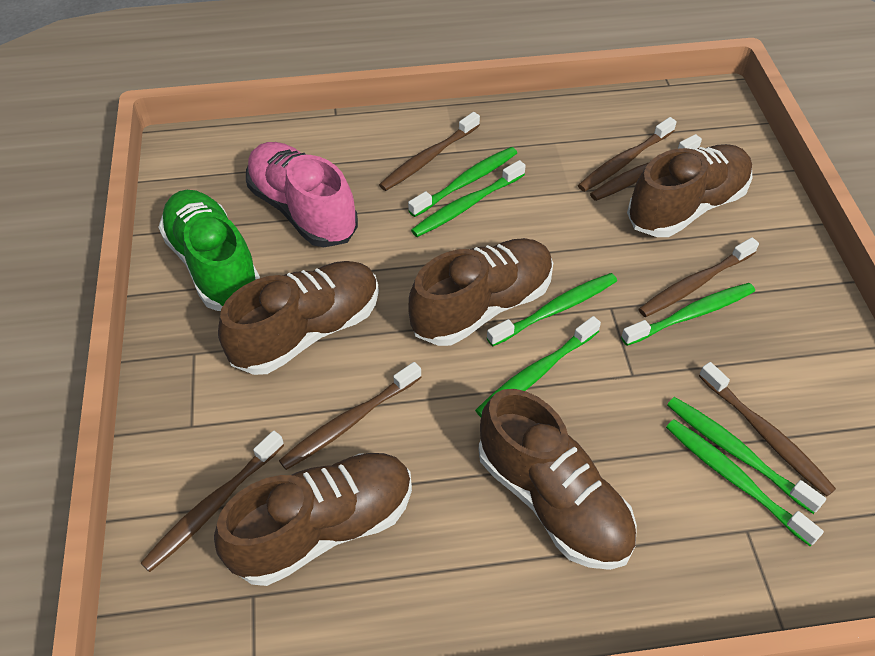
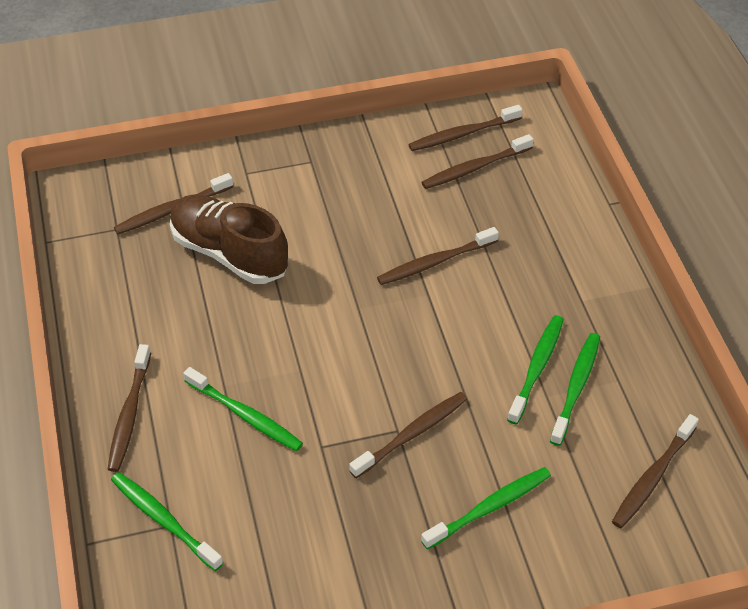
brown shoe: 5 -> 1
green shoe: 1 -> 0
green toothbrush: 7 -> 5
pink shoe: 1 -> 0

